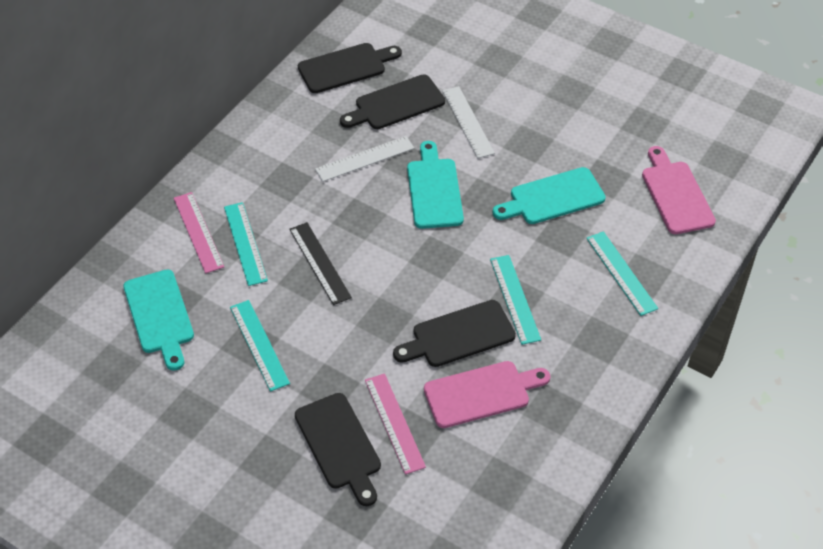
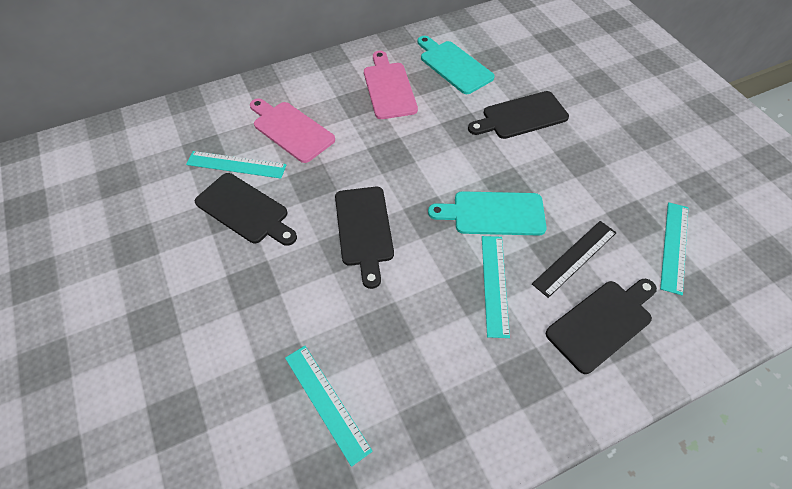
pink ruler: 2 -> 0
turquoise cutting board: 3 -> 2
white ruler: 2 -> 0

